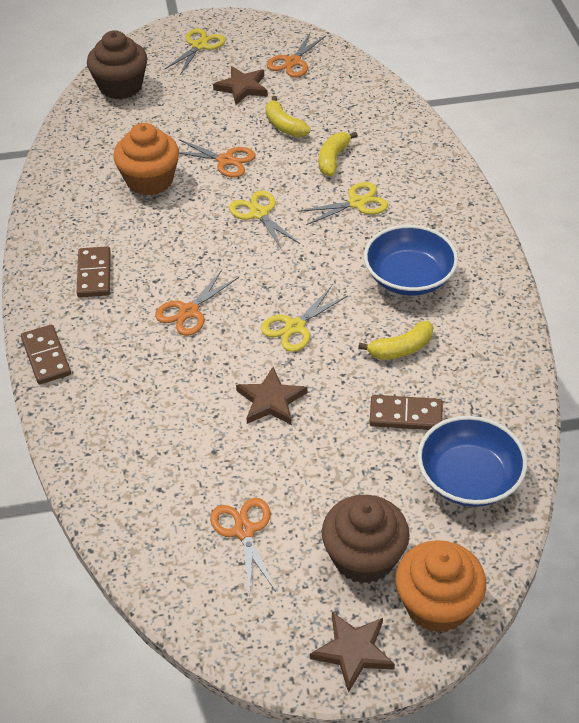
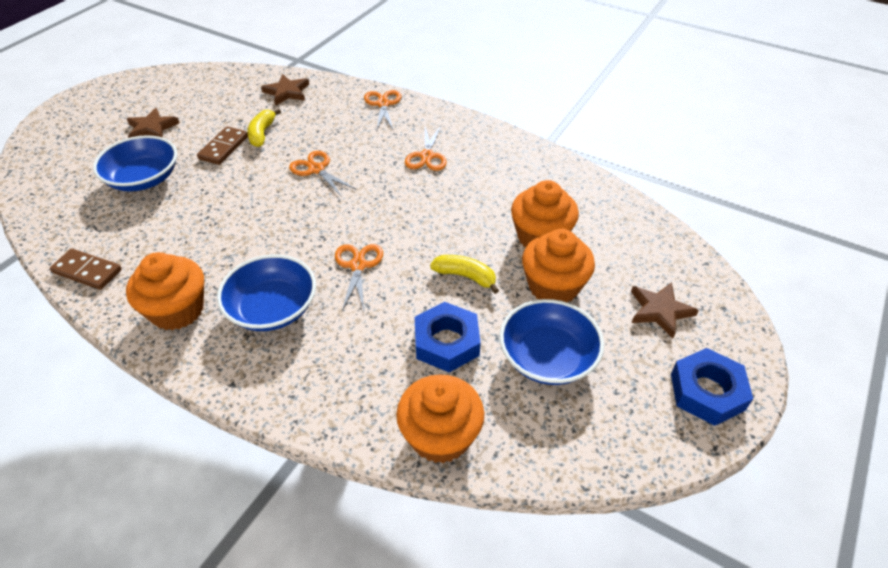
blue bowl: 2 -> 3
blue nut: 0 -> 2
brown cupcake: 2 -> 0
brown domino: 3 -> 2
orange cupcake: 2 -> 4
yellow banana: 3 -> 2
yellow scissors: 4 -> 0

